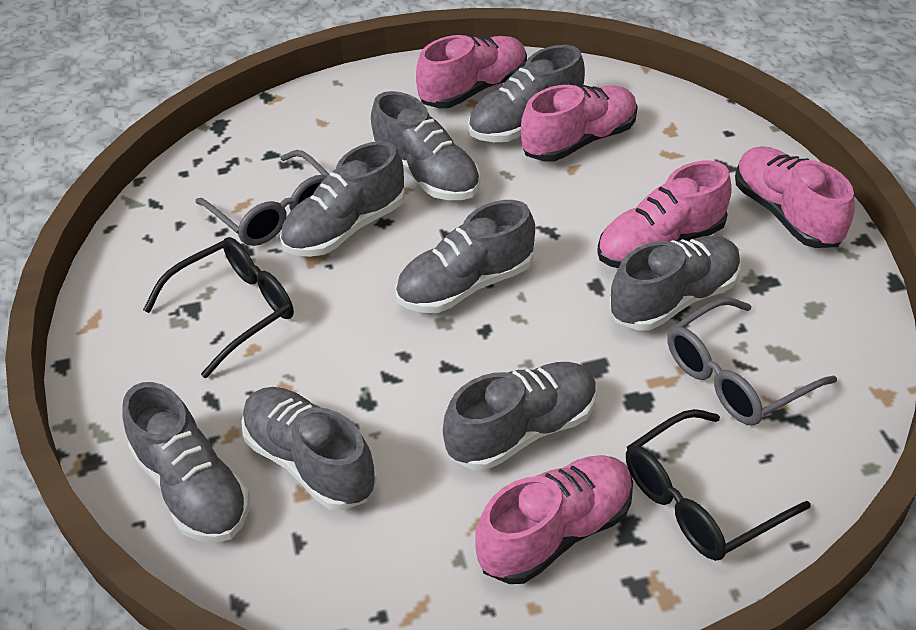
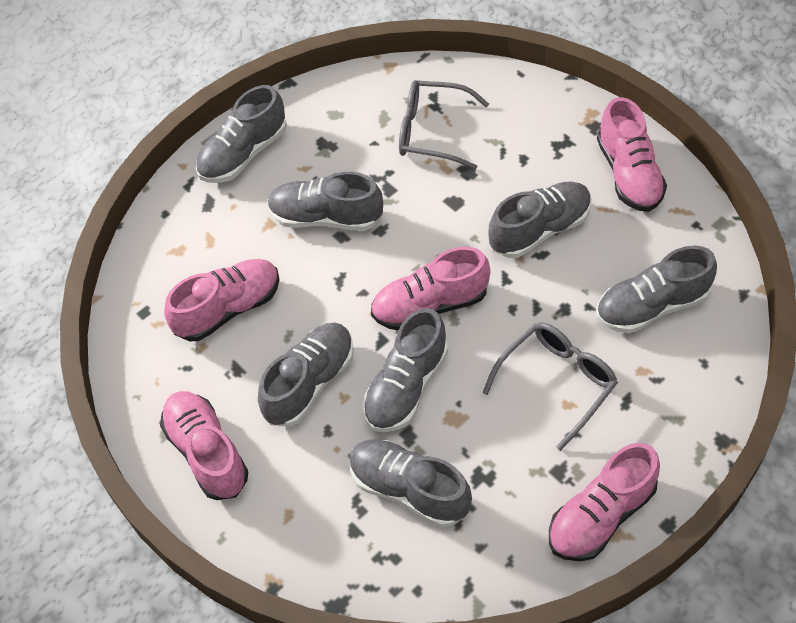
black glasses: 2 -> 0
grey shoe: 8 -> 7

